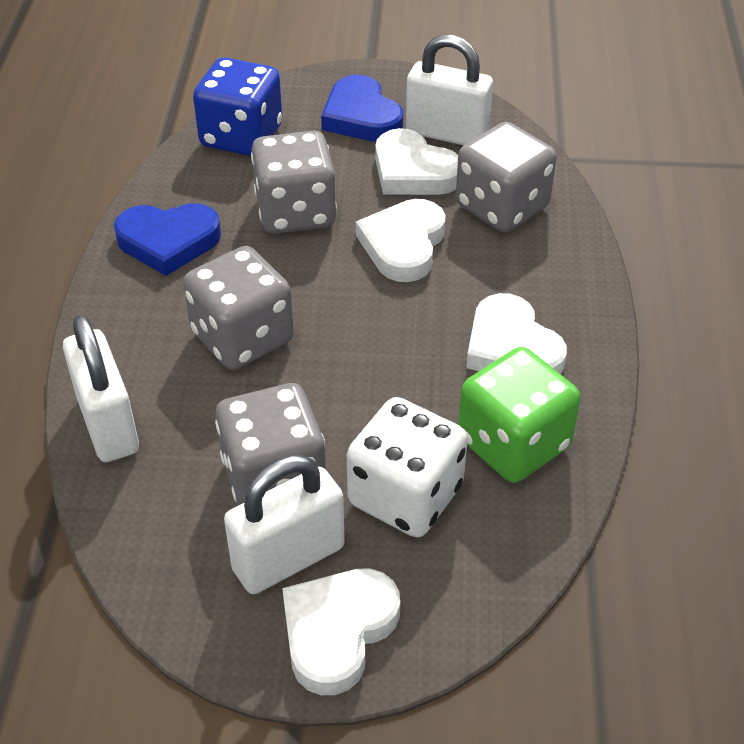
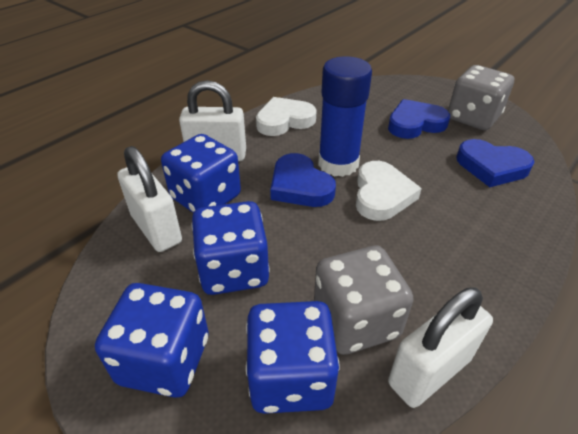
blue dice: 1 -> 4
blue glue stick: 0 -> 1
blue heart: 2 -> 3
green dice: 1 -> 0
grey dice: 4 -> 2
white dice: 1 -> 0
white heart: 4 -> 2

